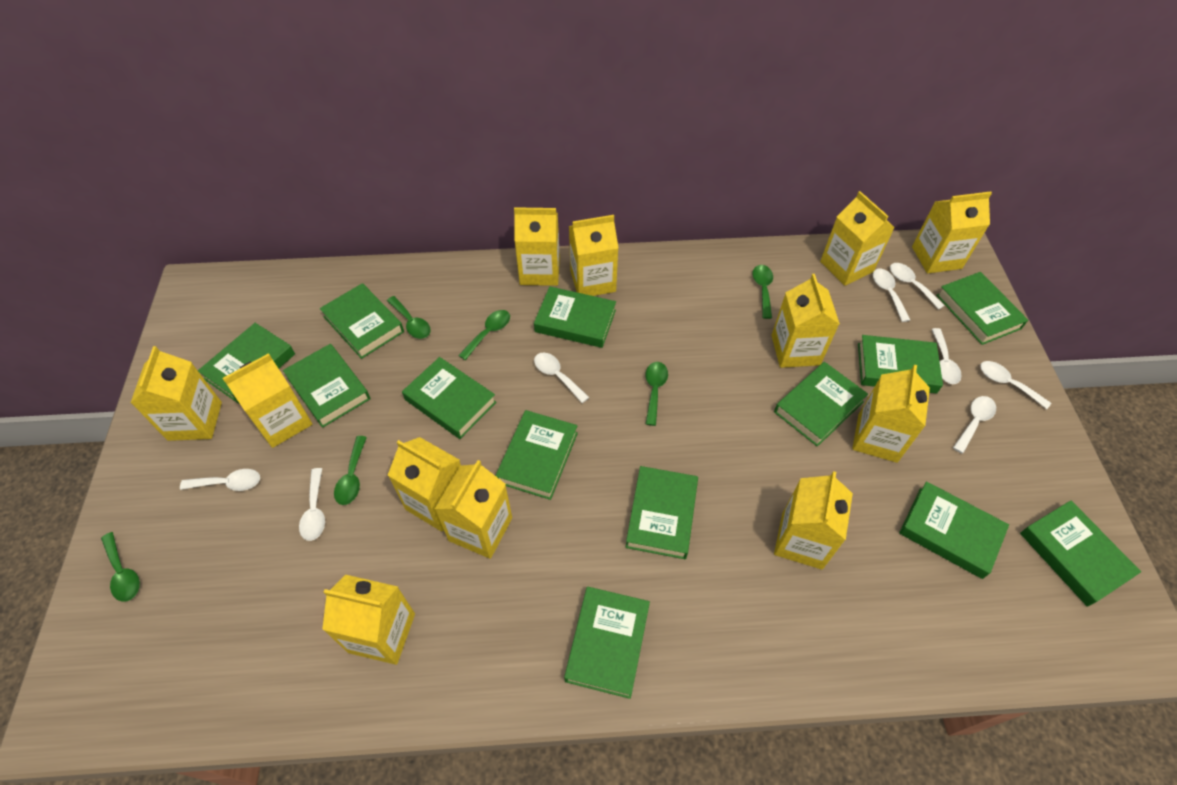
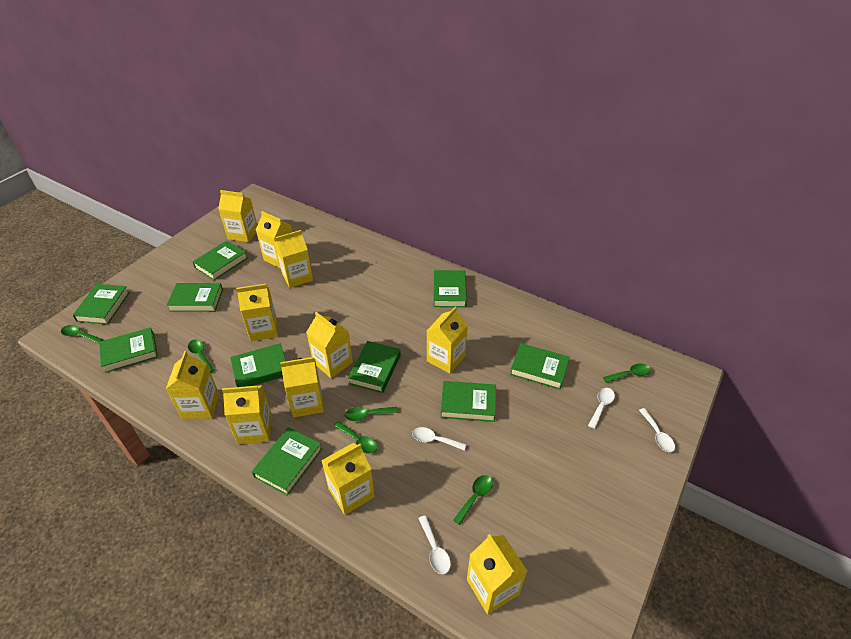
green book: 13 -> 10
white spoon: 8 -> 4
yellow carton: 12 -> 11

